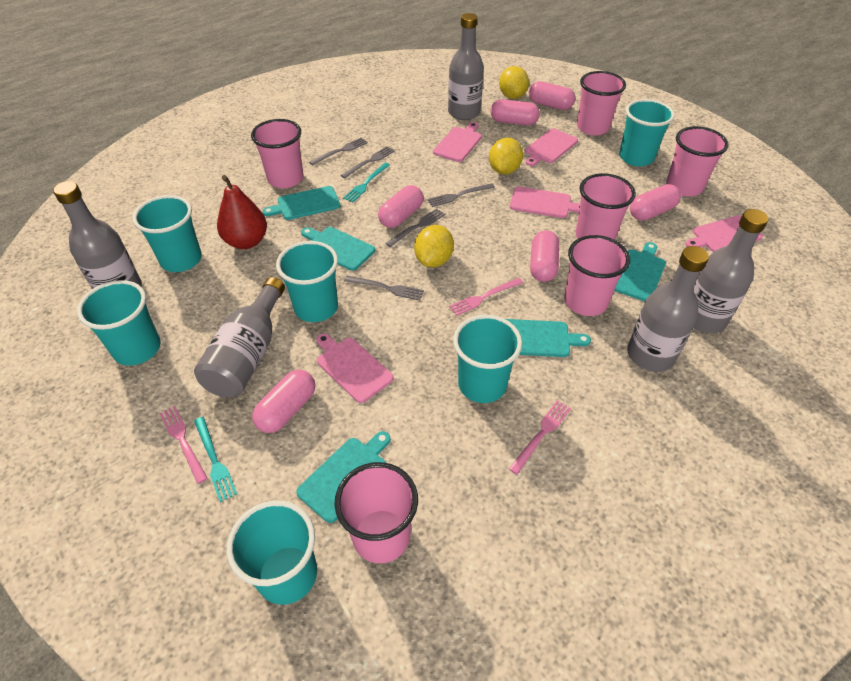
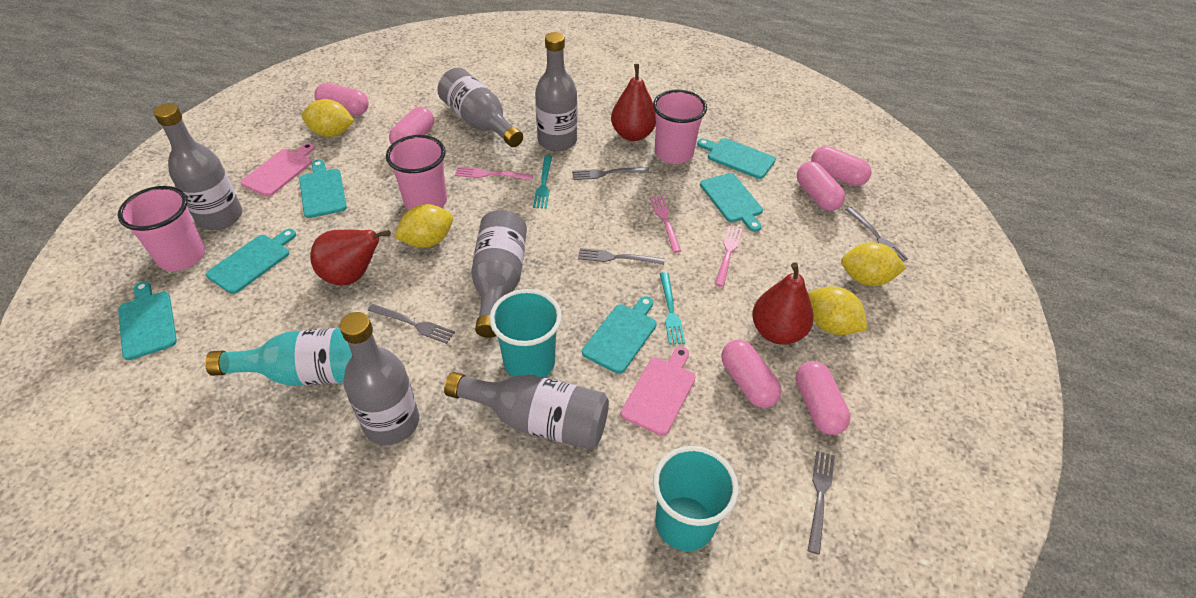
grey bottle: 5 -> 6
pink cup: 6 -> 3
pink cutting board: 5 -> 2
red pear: 1 -> 3
turquoise bottle: 0 -> 1
turquoise cup: 6 -> 2
turquoise cutting board: 5 -> 6
yellow lemon: 3 -> 4

